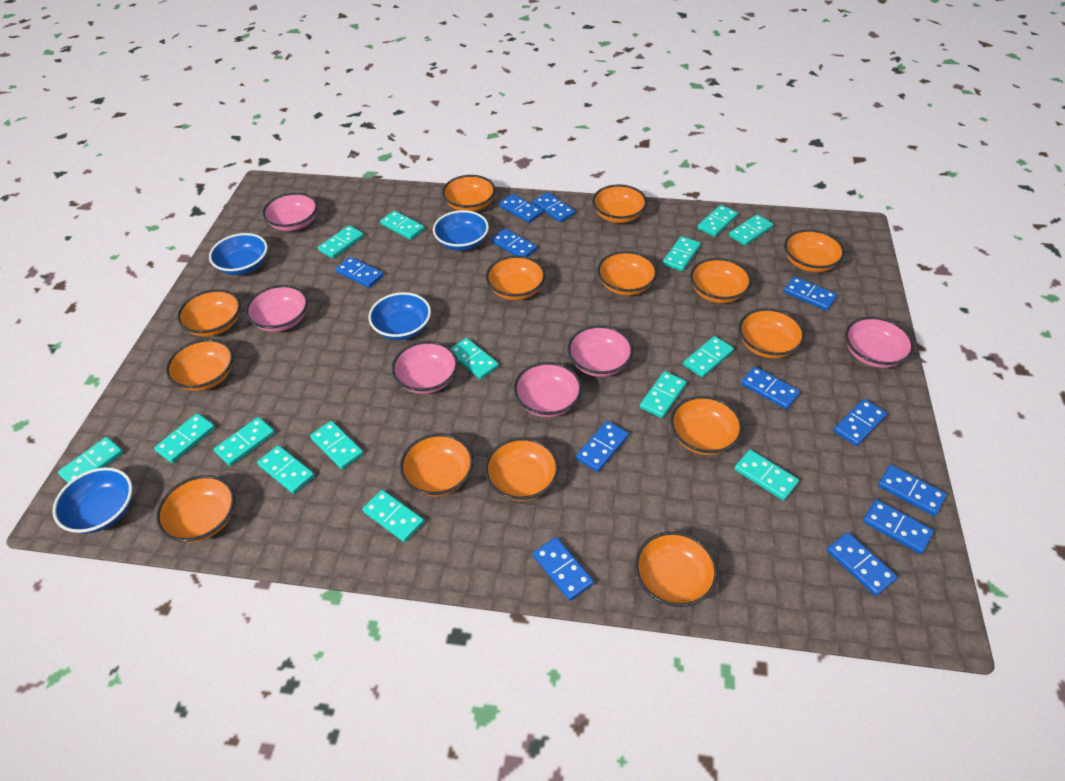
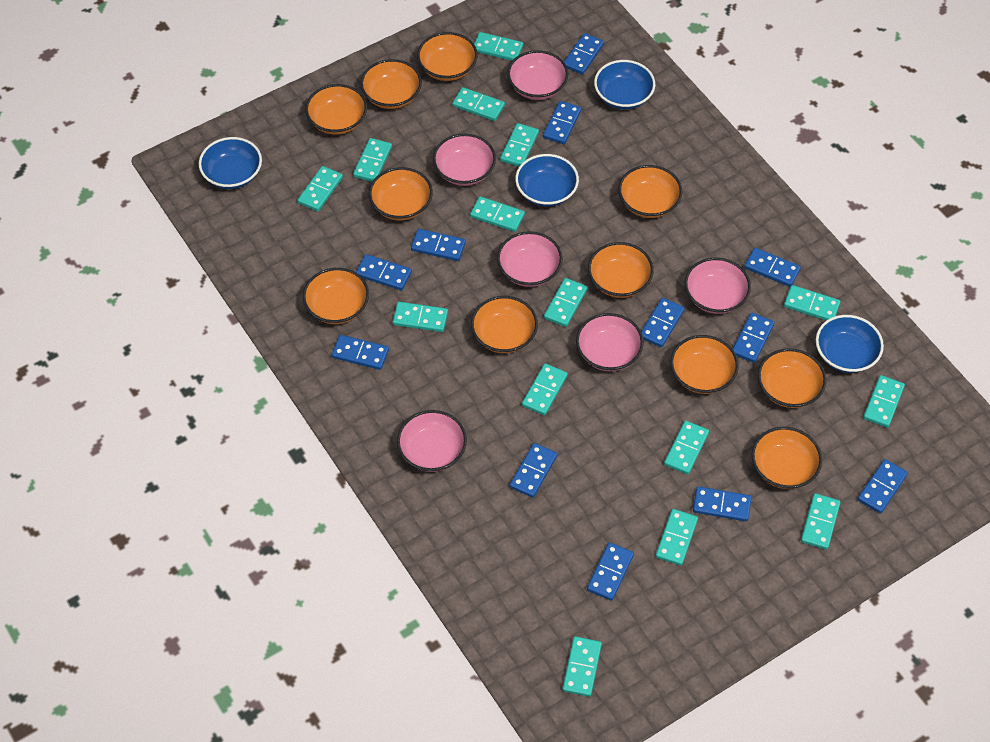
orange bowl: 14 -> 11

